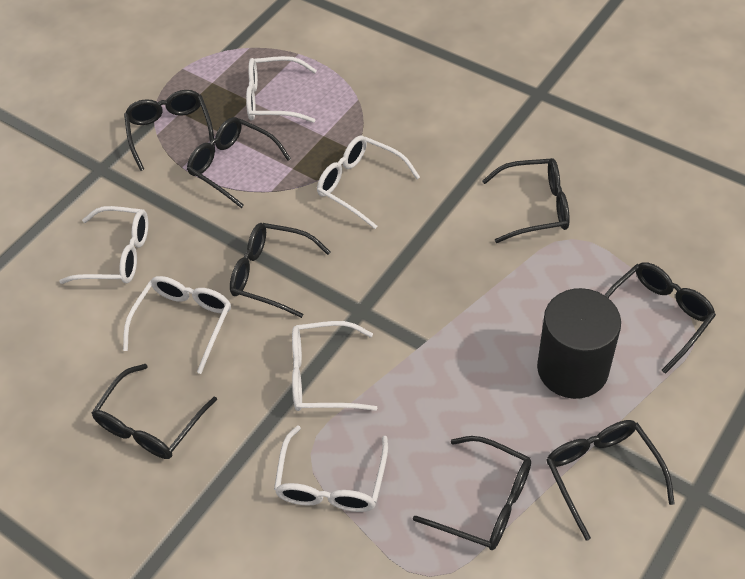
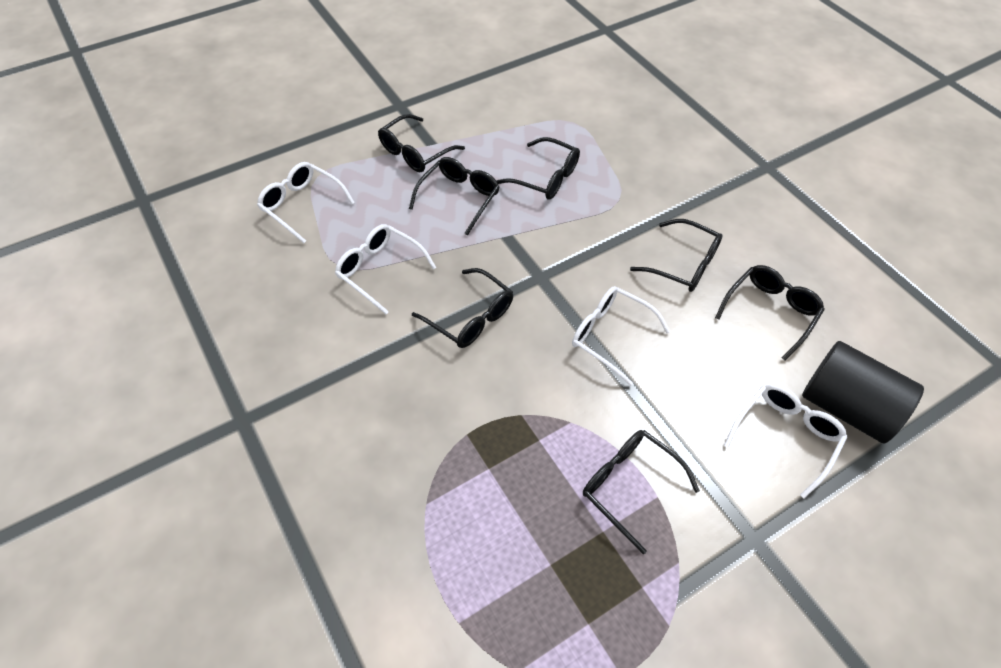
black glasses: 8 -> 7
white glasses: 6 -> 4

